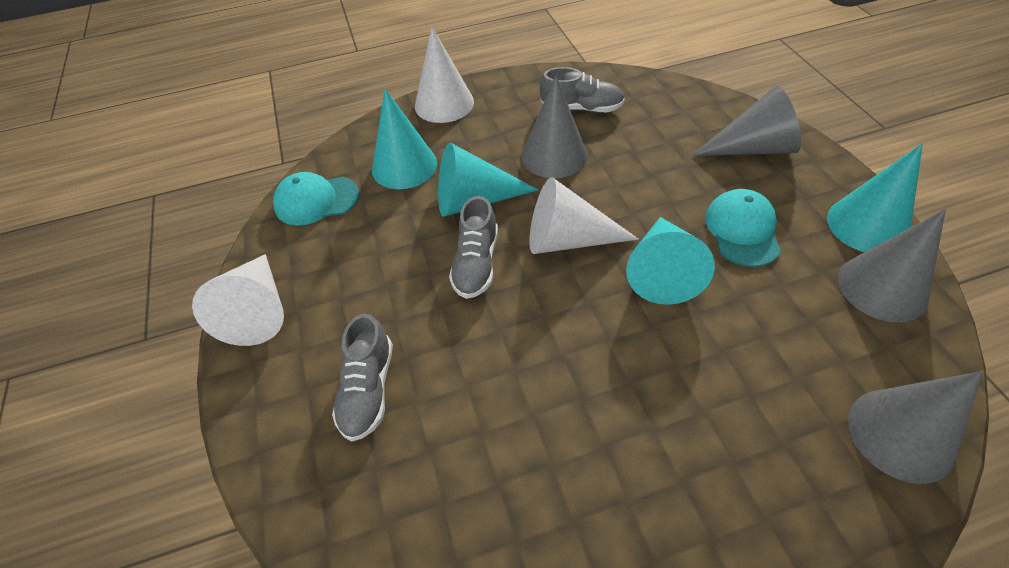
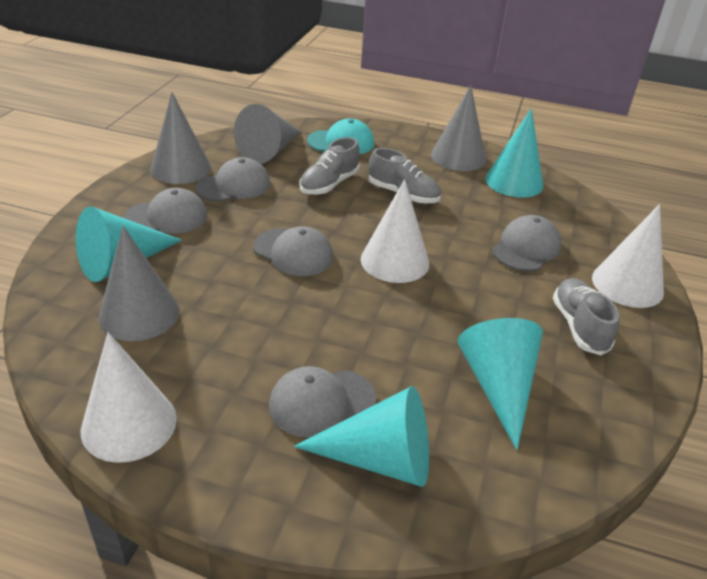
grey cap: 0 -> 5
turquoise cap: 2 -> 1

